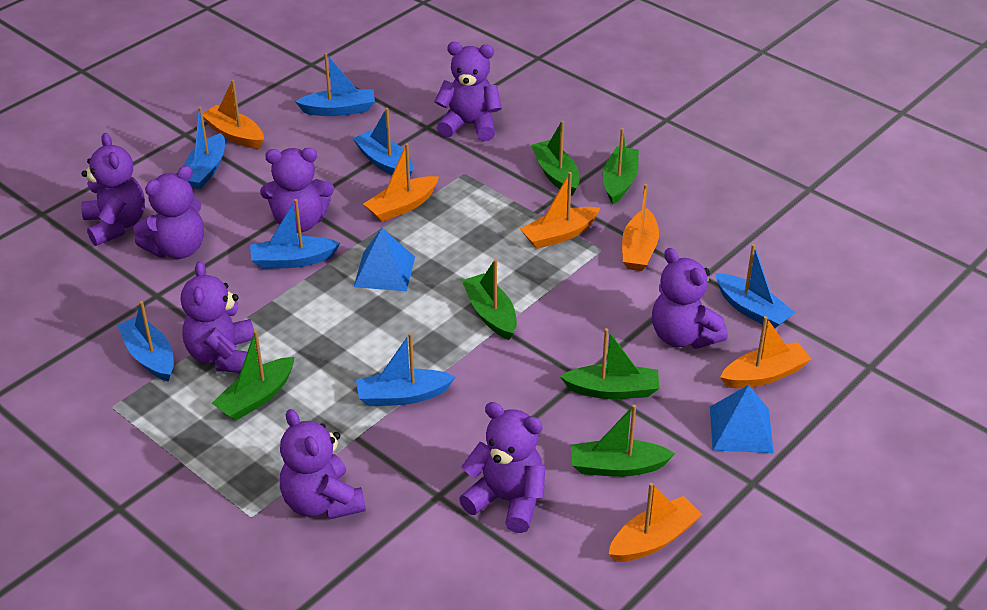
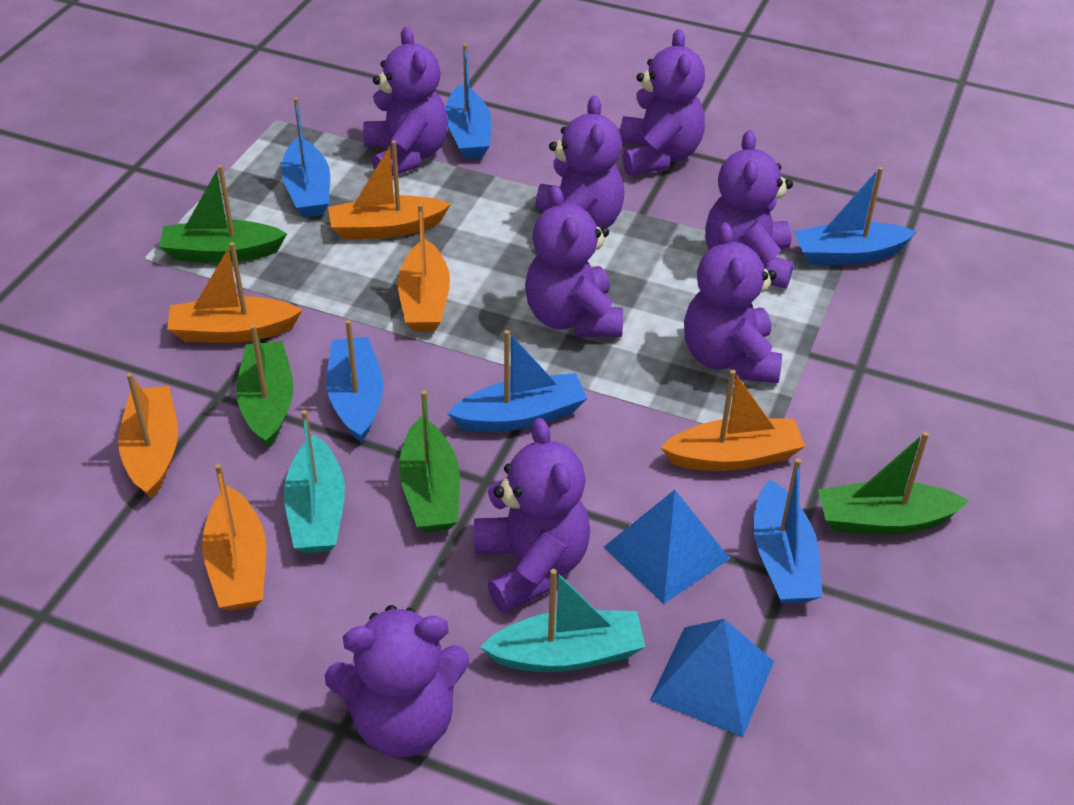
blue boat: 7 -> 6
green boat: 6 -> 4
turquoise boat: 0 -> 2

